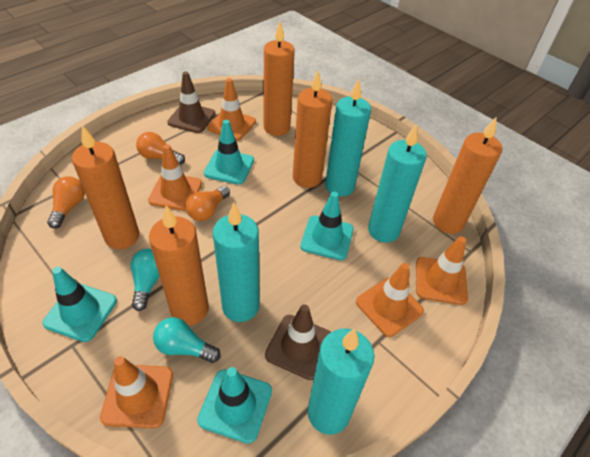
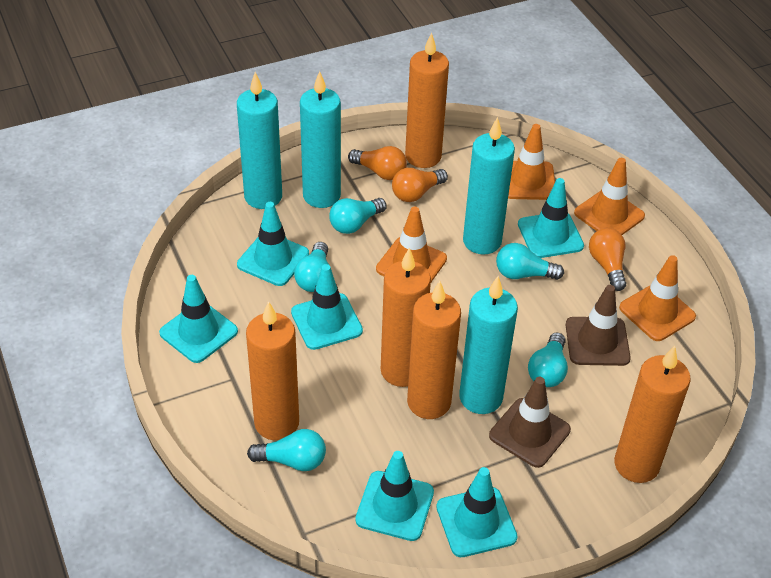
orange traffic cone: 5 -> 4
turquoise light bulb: 2 -> 5
turquoise traffic cone: 4 -> 6

